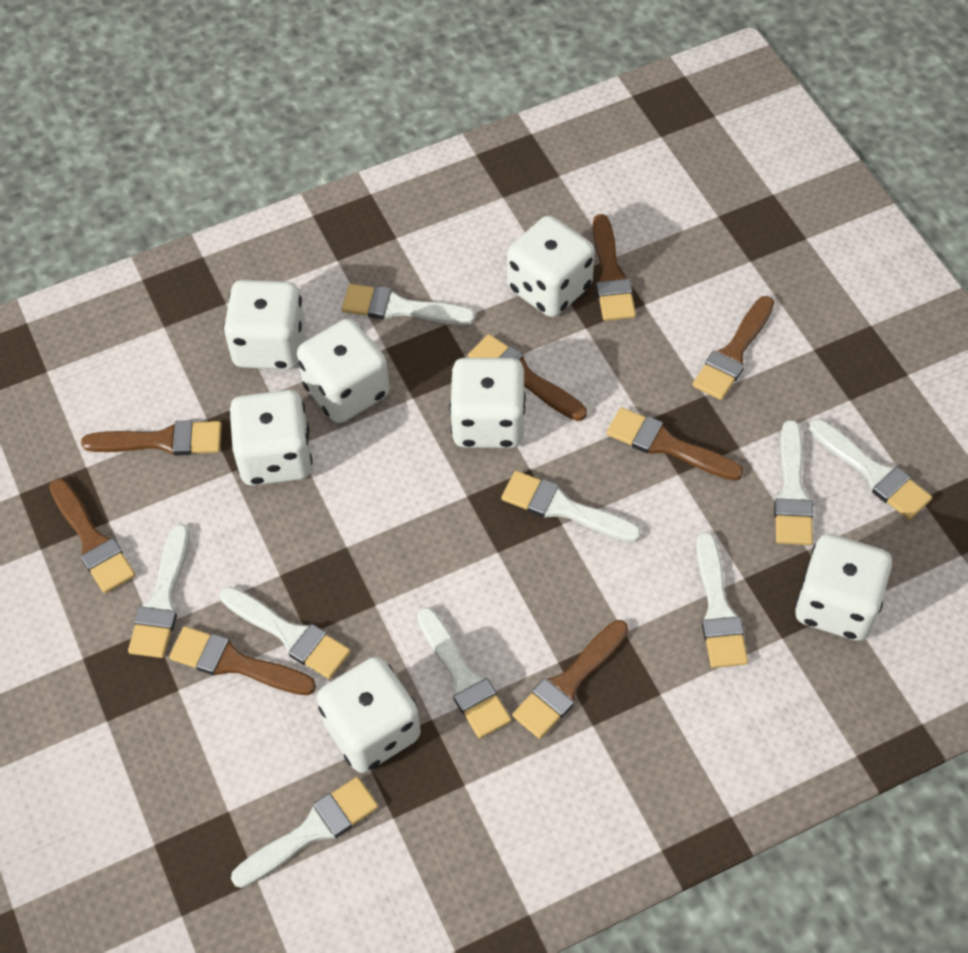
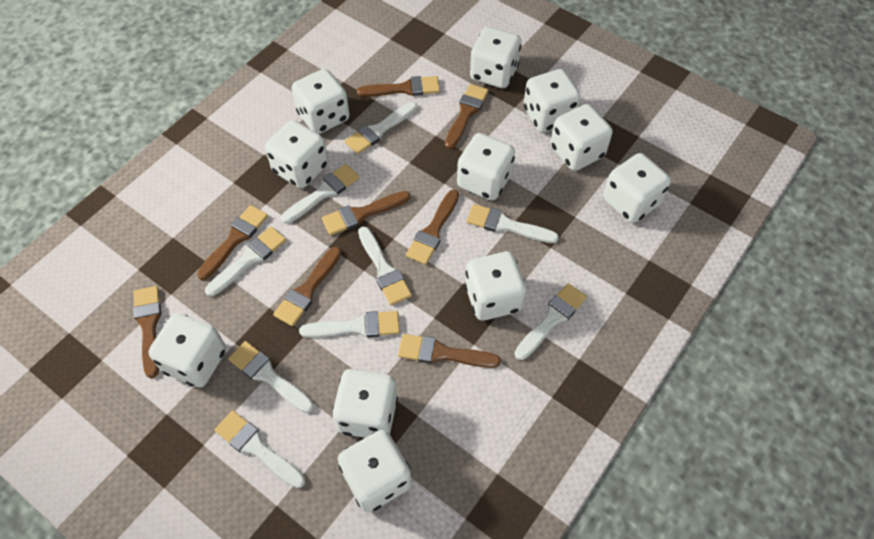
white dice: 7 -> 11

